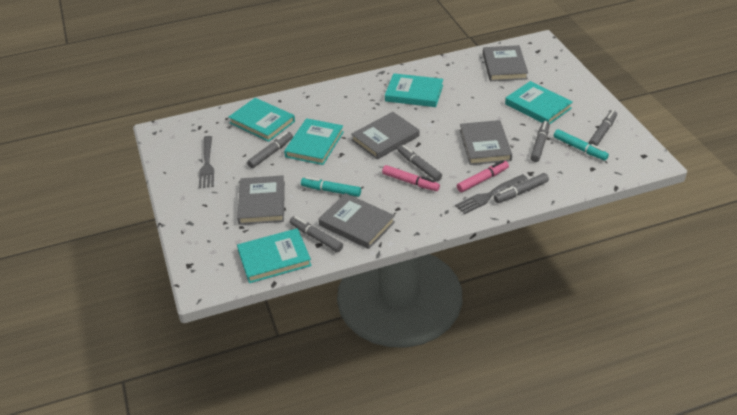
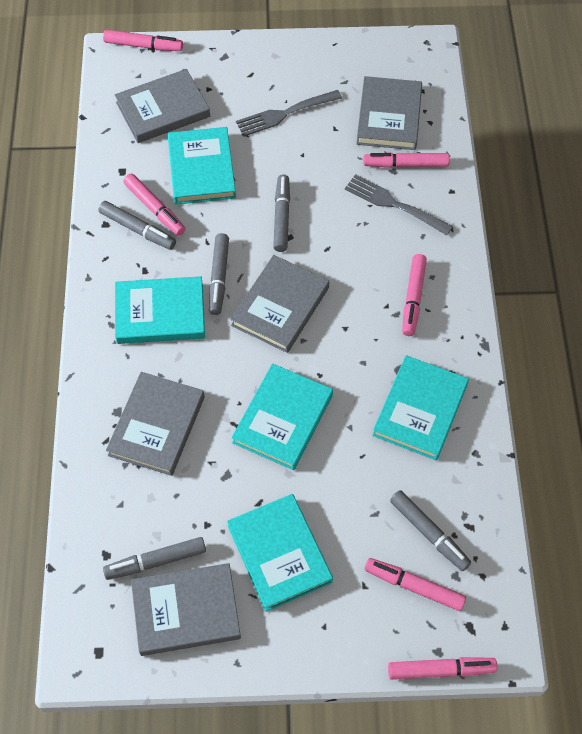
grey marker: 6 -> 5
pink marker: 2 -> 6
turquoise marker: 2 -> 0

